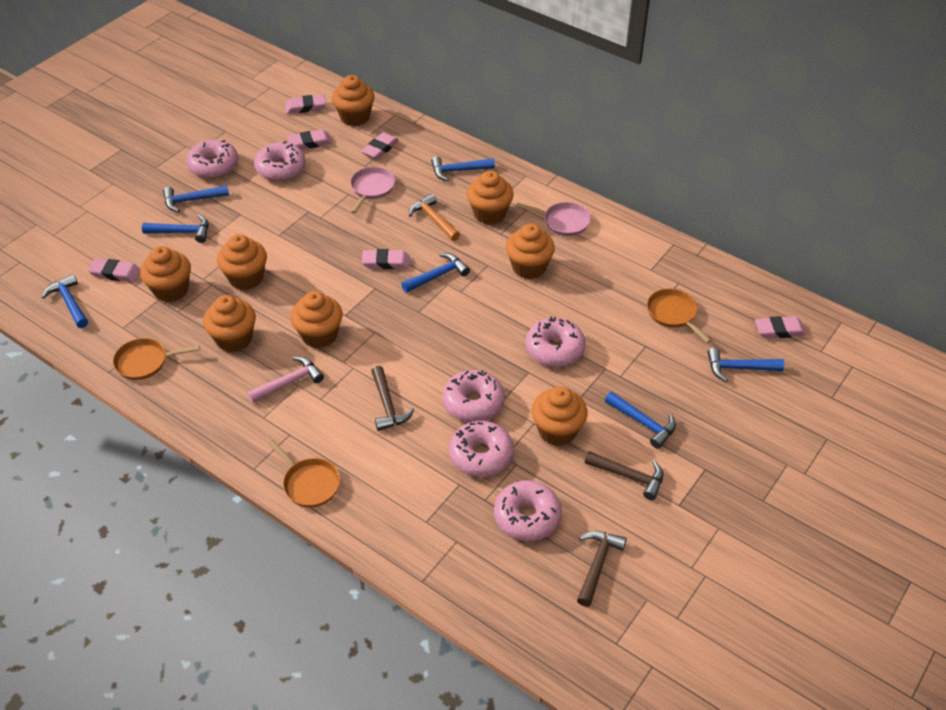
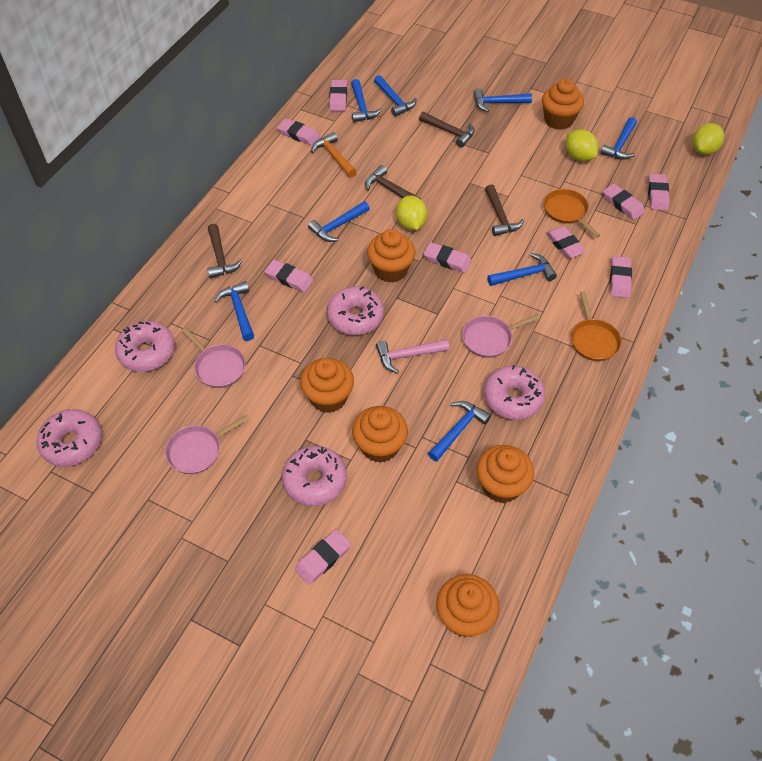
blue hammer: 7 -> 8
brown hammer: 3 -> 4
orange cupcake: 8 -> 6
orange pan: 3 -> 2
pink donut: 6 -> 5
pink eraser: 6 -> 9
pink pan: 2 -> 3
yellow lemon: 0 -> 3

